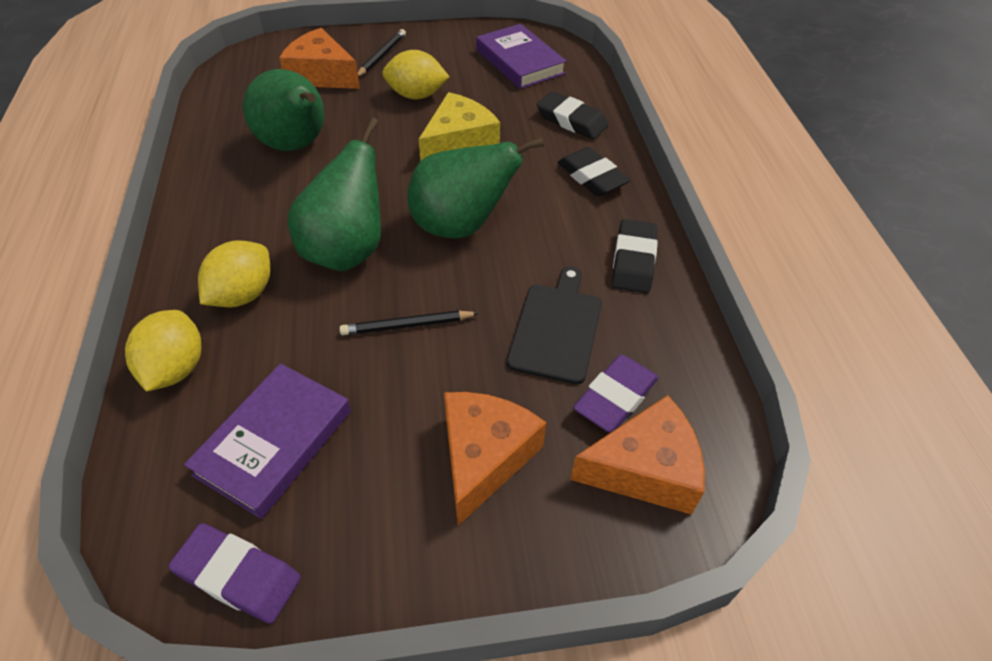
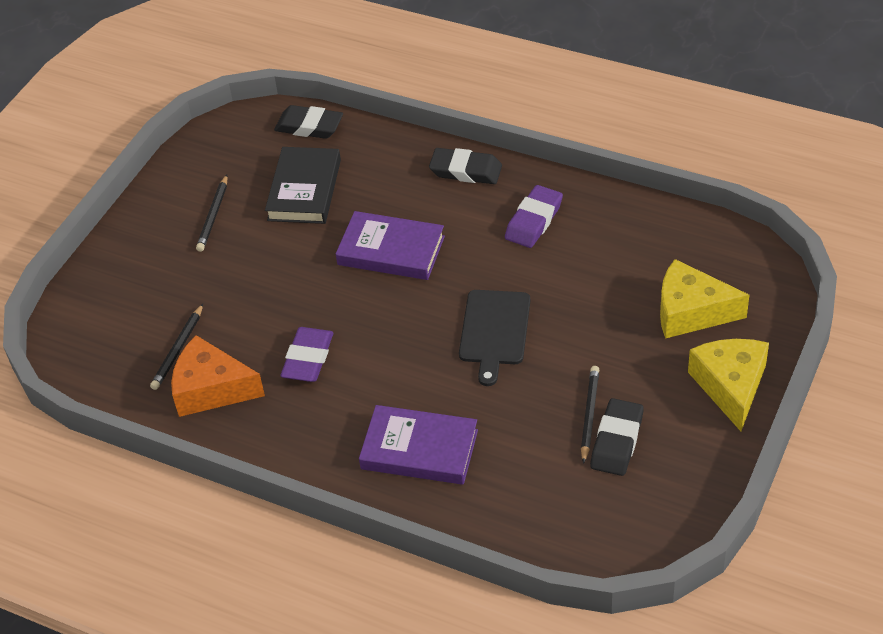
black book: 0 -> 1
black pencil: 2 -> 3
green pear: 3 -> 0
orange cheese: 3 -> 1
yellow cheese: 1 -> 2
yellow lemon: 3 -> 0

